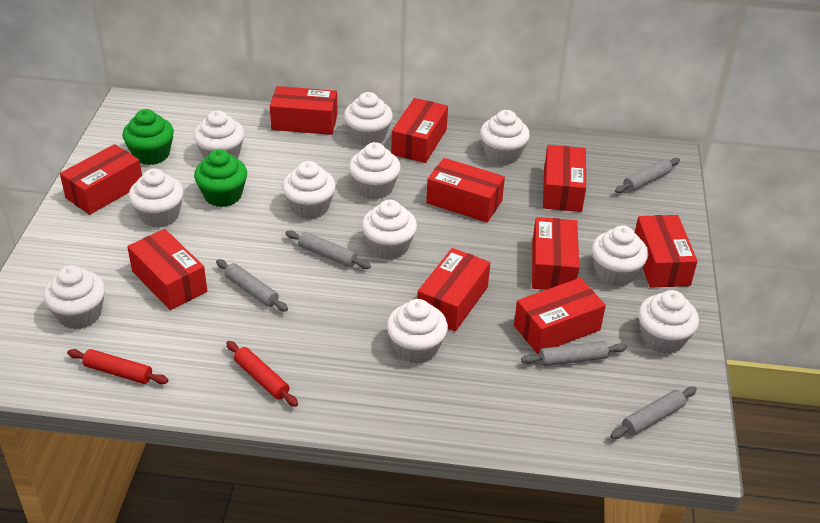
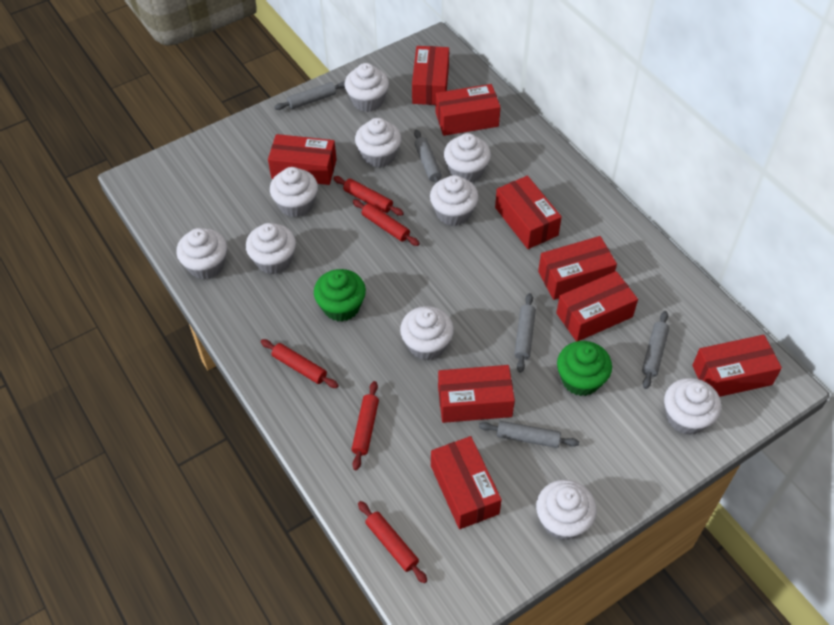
red box: 10 -> 9
red rolling pin: 2 -> 5
white cupcake: 11 -> 10

